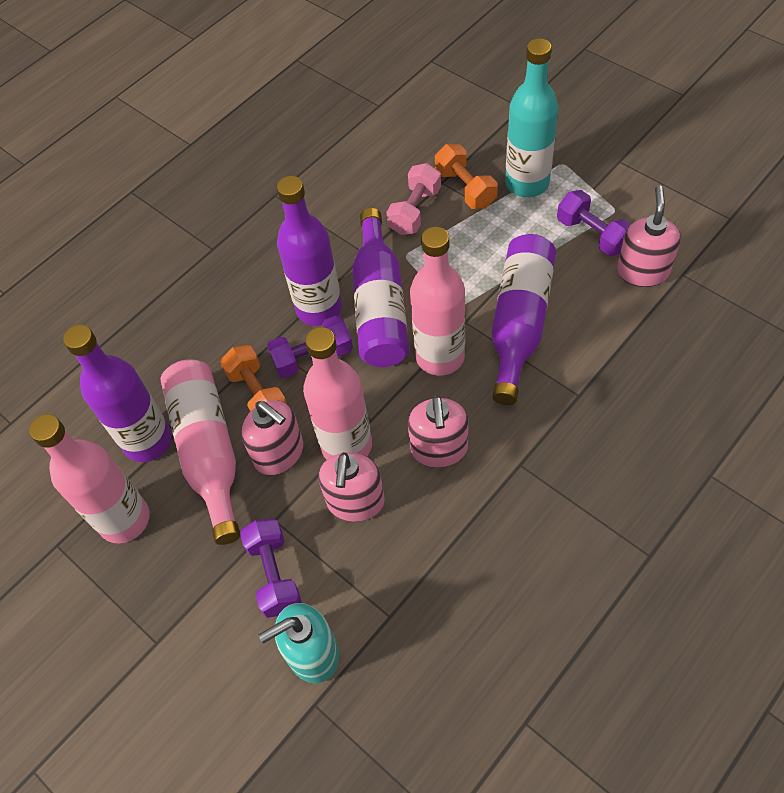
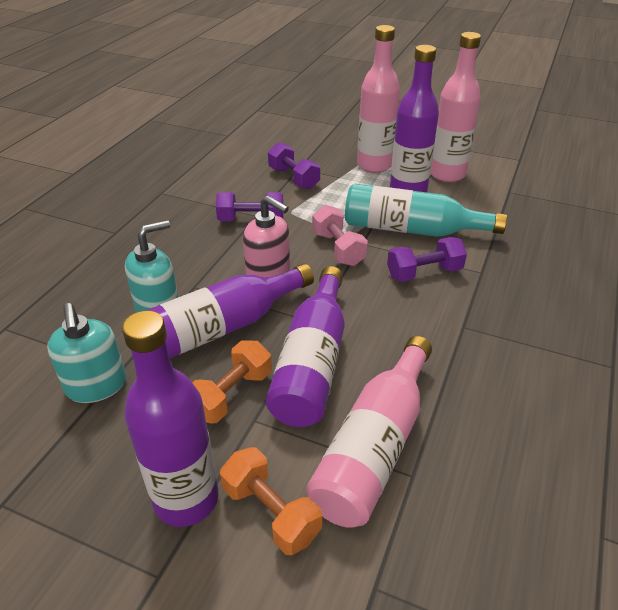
pink bottle: 4 -> 3
pink soap dispenser: 4 -> 1
turquoise soap dispenser: 1 -> 2

